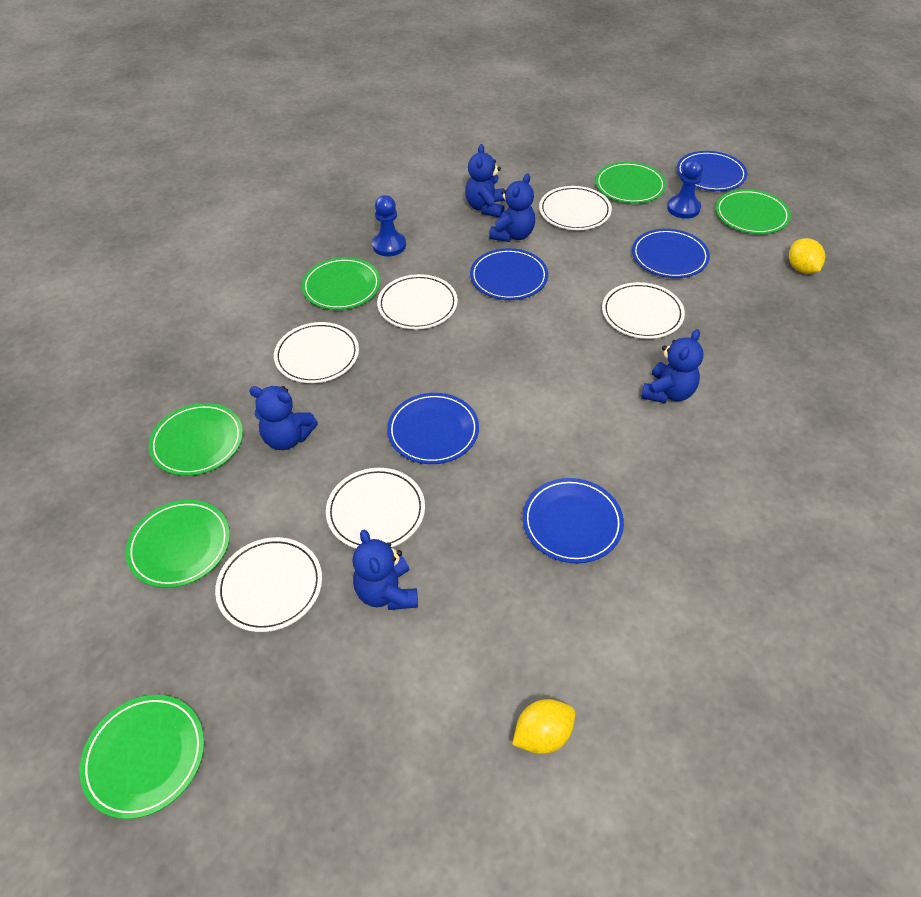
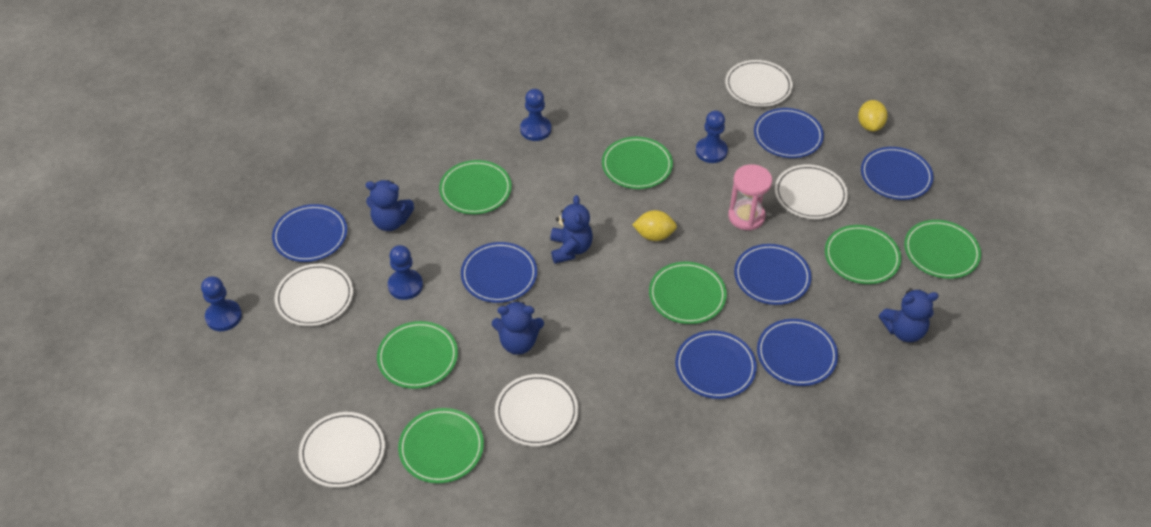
blue pawn: 2 -> 4
blue plate: 5 -> 7
blue teddy bear: 5 -> 4
green plate: 6 -> 7
pink hourglass: 0 -> 1
white plate: 6 -> 5

